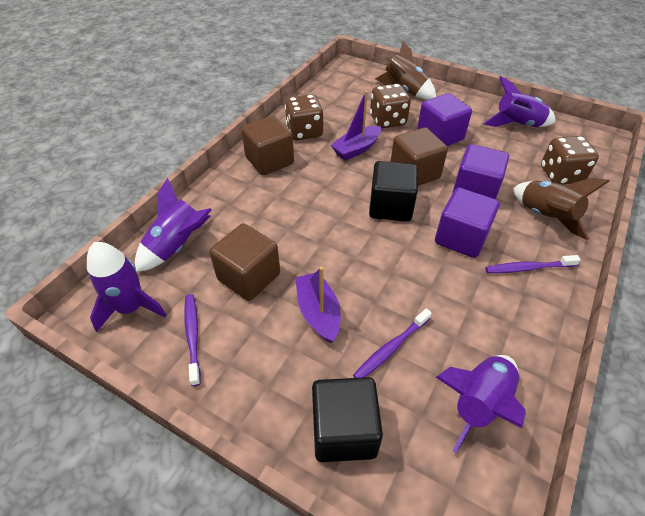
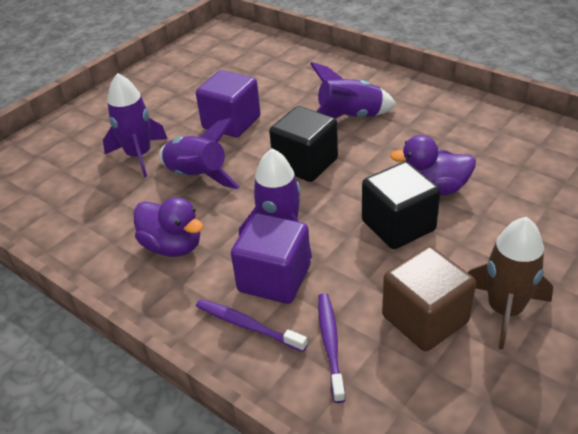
brown cube: 3 -> 1
brown dice: 3 -> 0
brown rocket: 2 -> 1
purple boat: 2 -> 0
purple cube: 3 -> 2
purple duck: 0 -> 2
purple toothbrush: 3 -> 2

